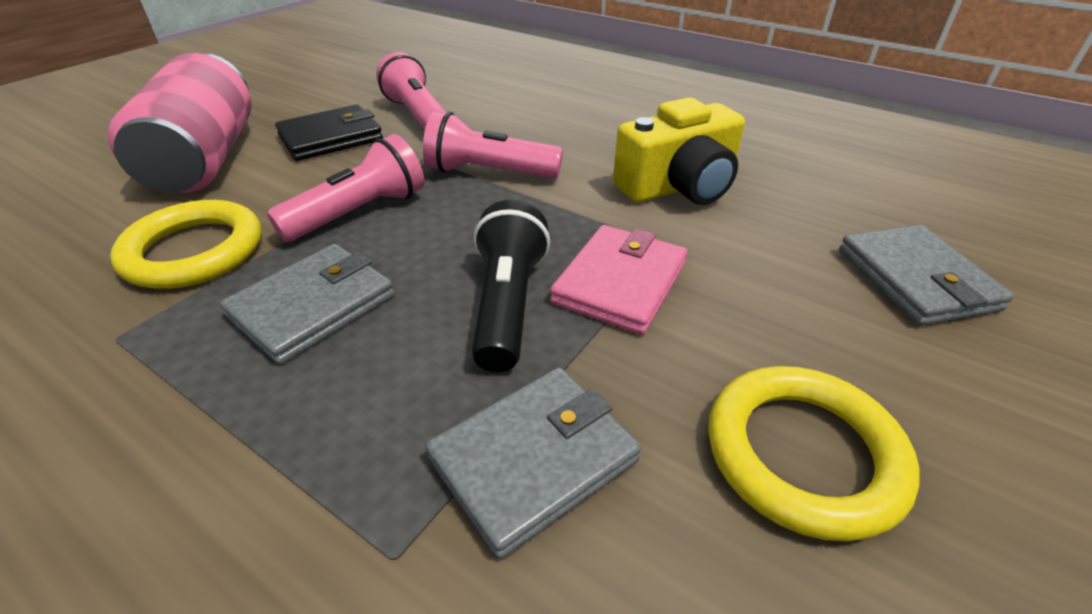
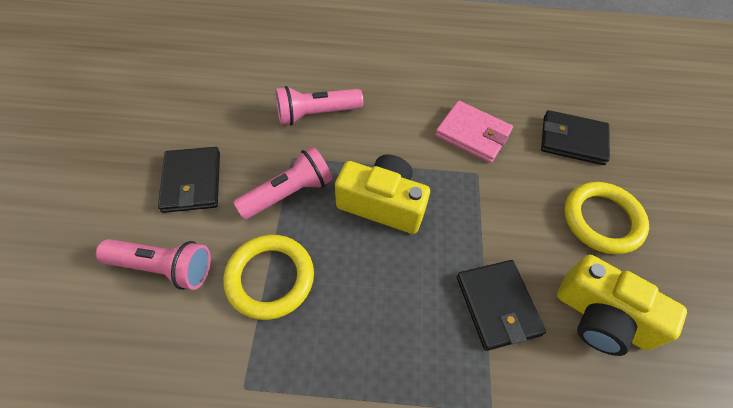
black flashlight: 1 -> 0
black wallet: 1 -> 3
grey wallet: 3 -> 0
pink can: 1 -> 0
yellow camera: 1 -> 2

